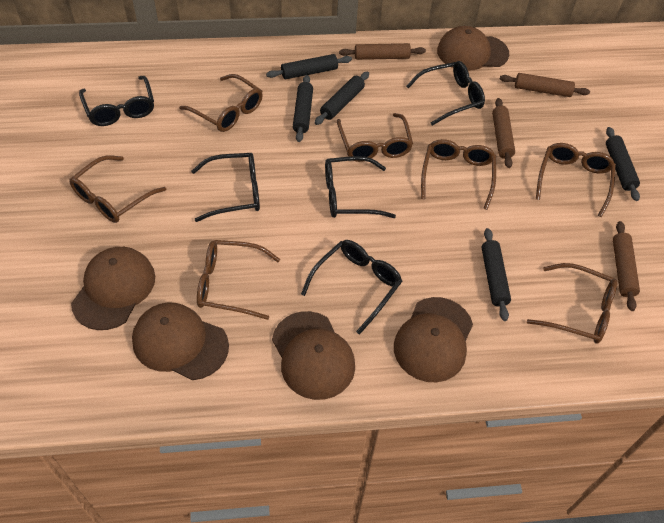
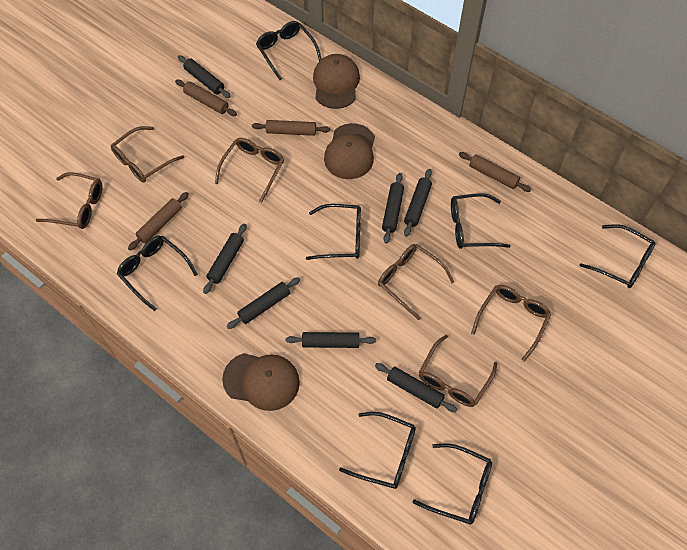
black glasses: 5 -> 7
black rolling pin: 5 -> 7
brown cap: 5 -> 3
brown glasses: 7 -> 6

